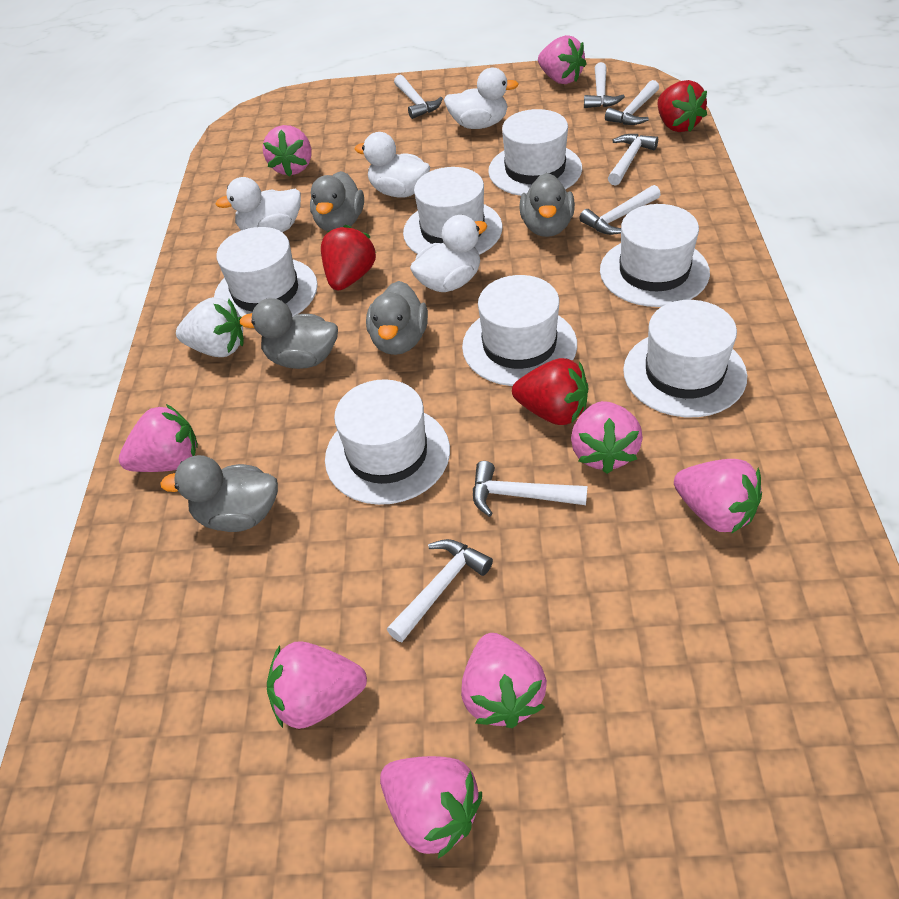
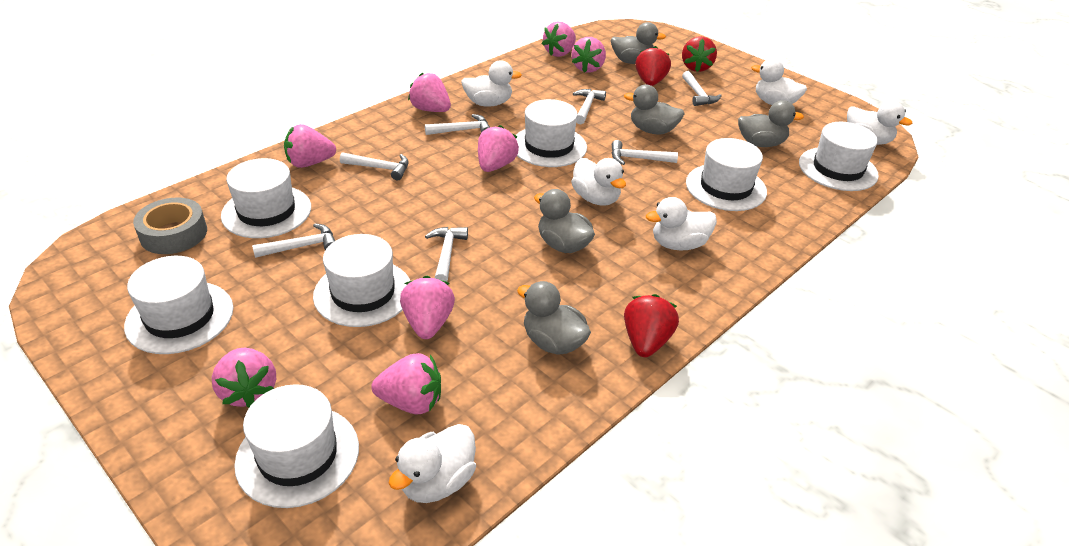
grey tape: 0 -> 1
white duck: 4 -> 6
white strawberry: 1 -> 0

